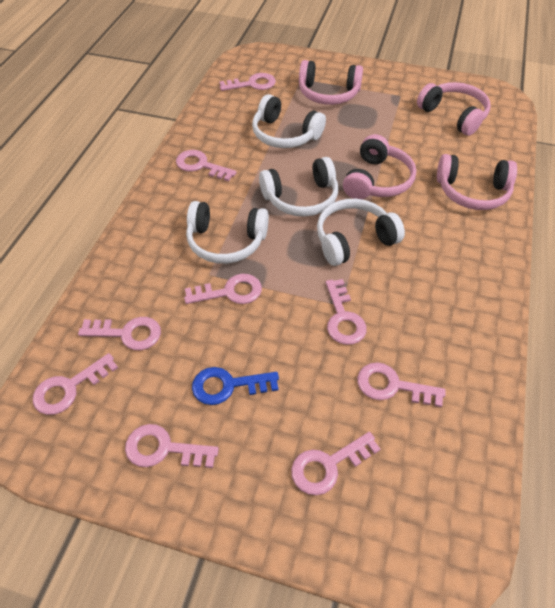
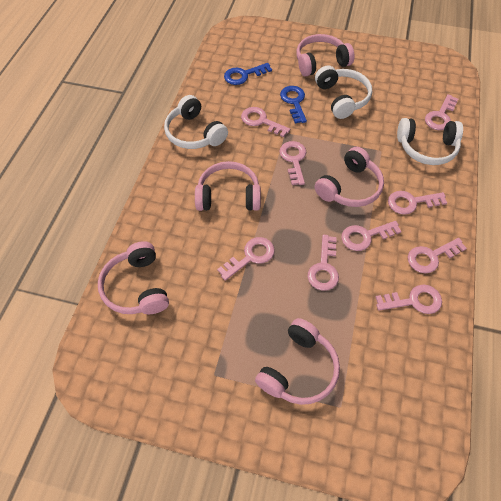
blue key: 1 -> 2
pink headphones: 4 -> 5
white headphones: 4 -> 3

